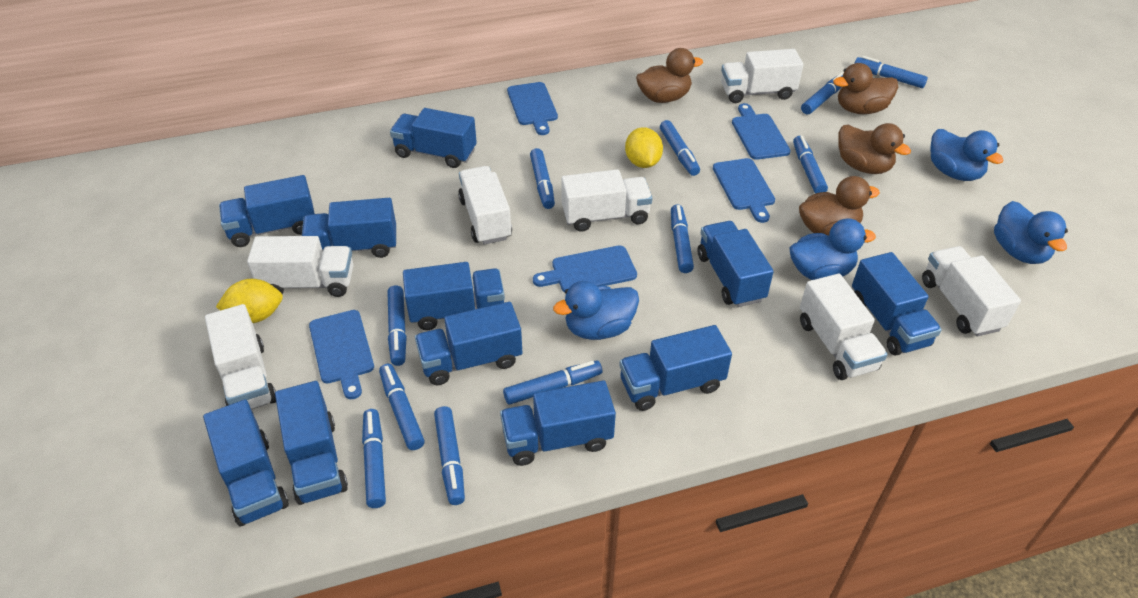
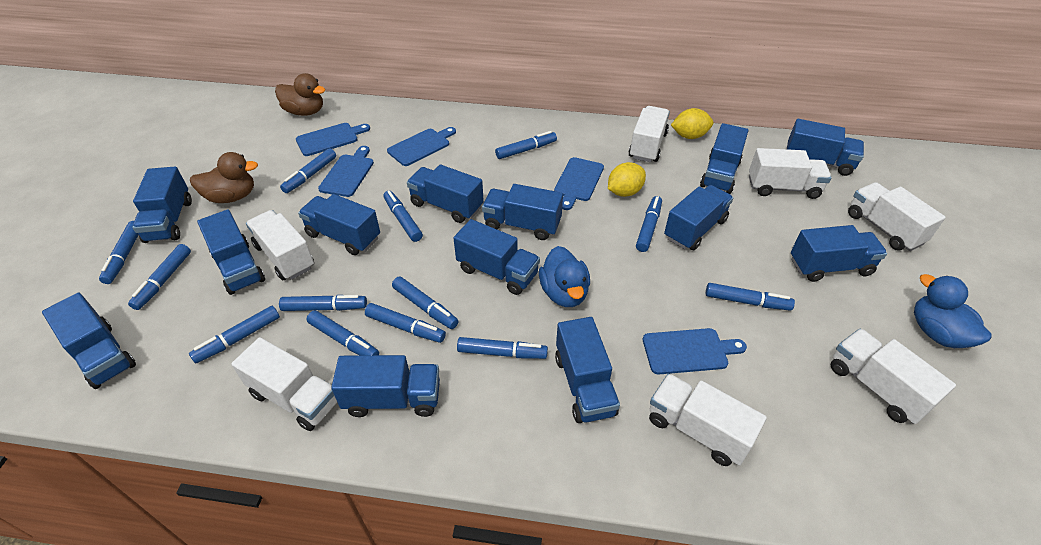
blue duck: 4 -> 2
blue marker: 11 -> 13
blue truck: 11 -> 13
brown duck: 4 -> 2

